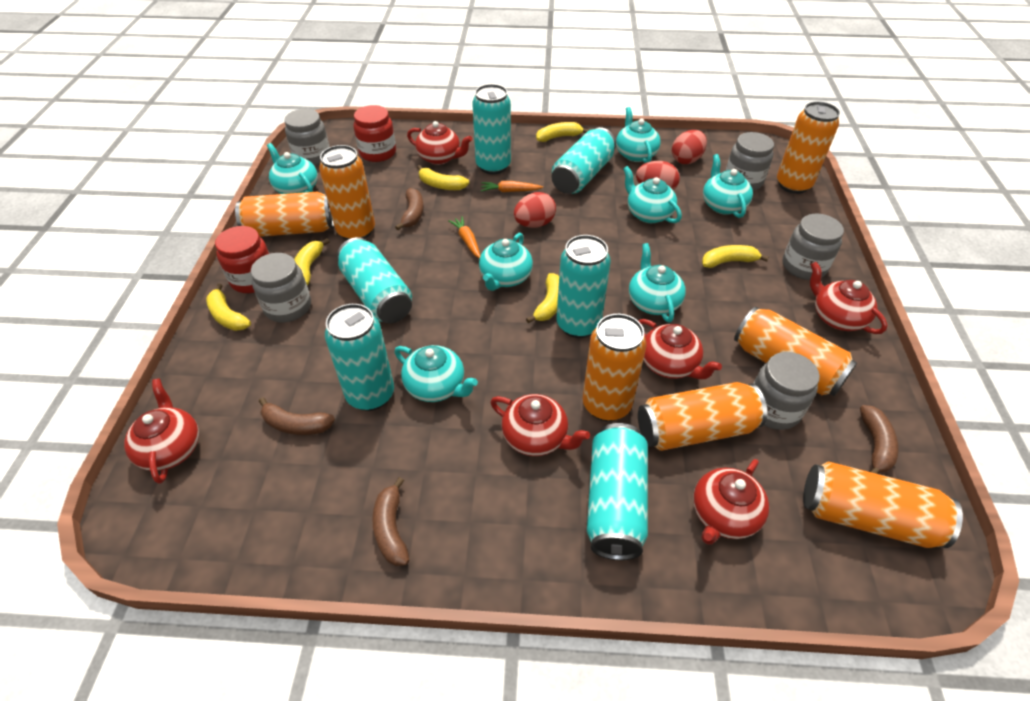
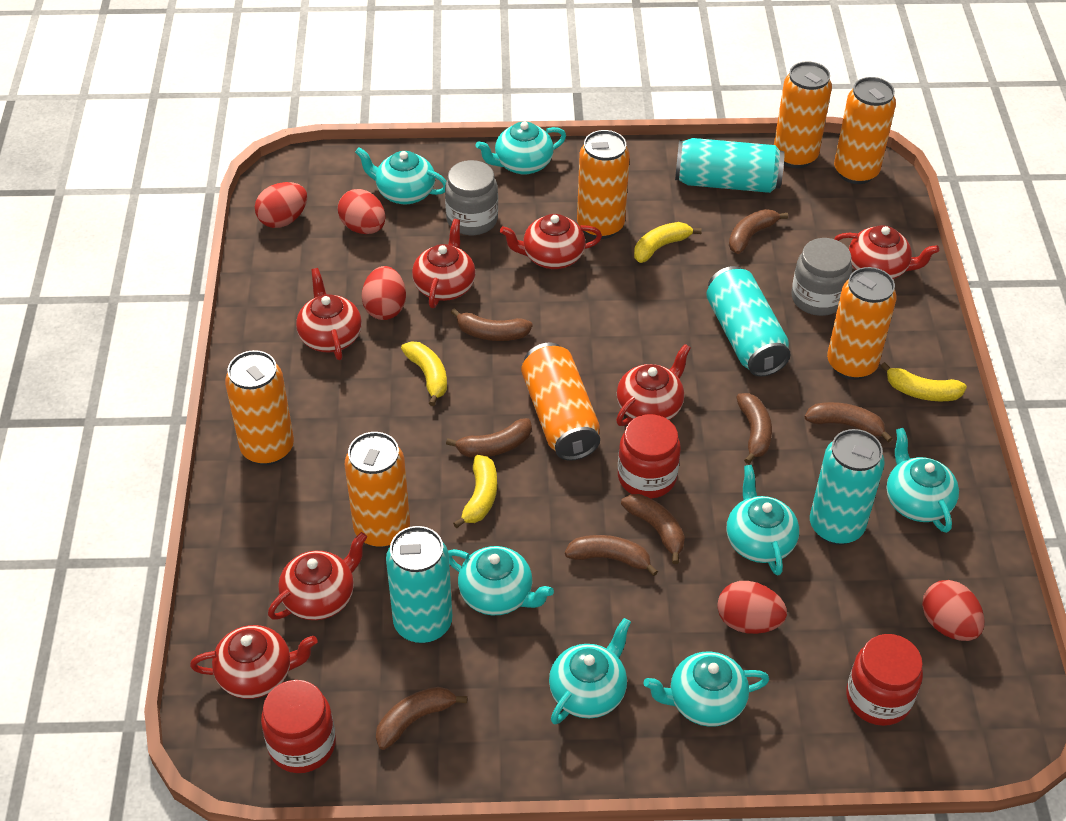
brown banana: 4 -> 8
grey jar: 5 -> 2
orange carrot: 2 -> 0
red egg: 3 -> 5
red jar: 2 -> 3
red teapot: 6 -> 7
turquoise can: 6 -> 4
yellow banana: 6 -> 4

